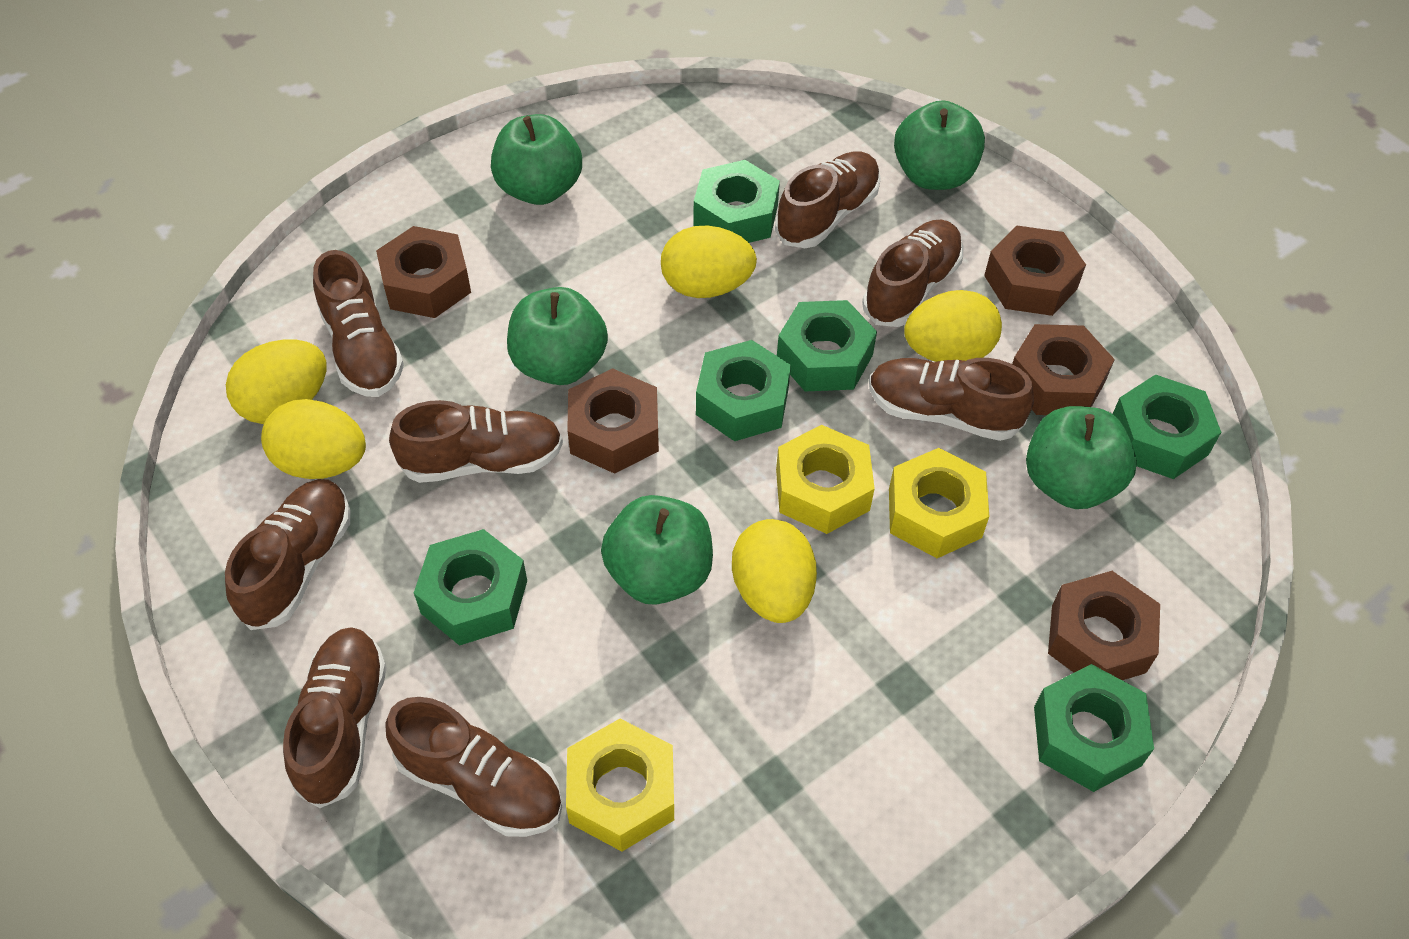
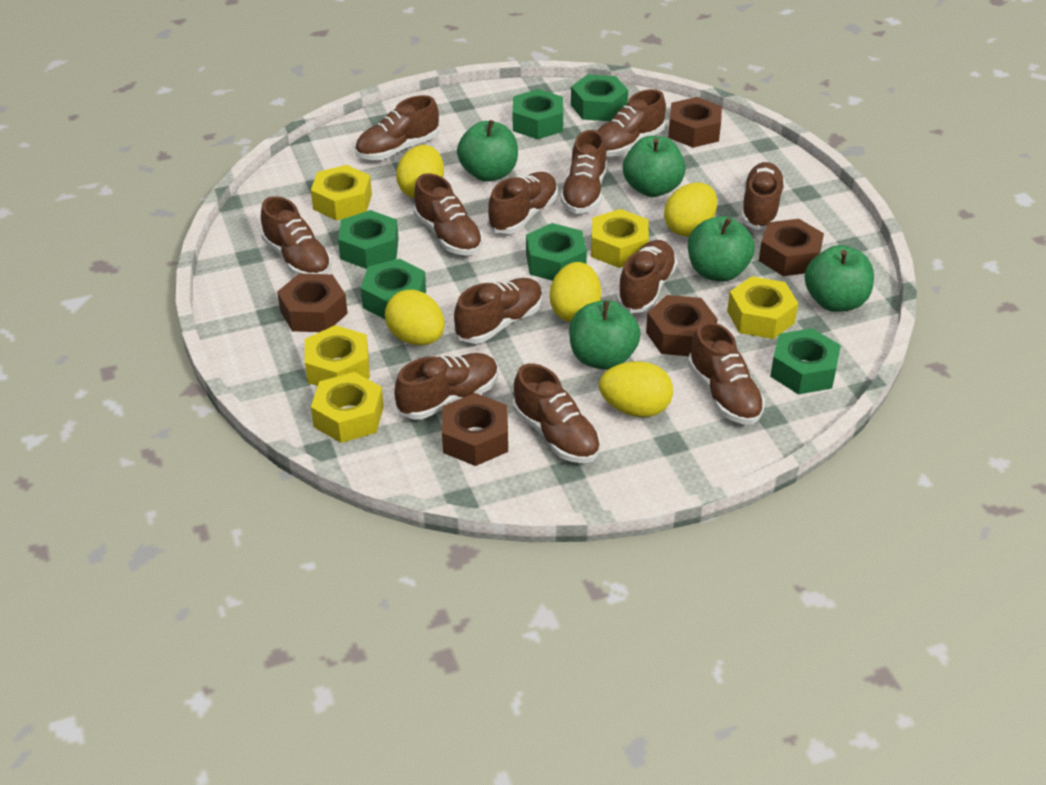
brown shoe: 8 -> 12
yellow nut: 3 -> 5

